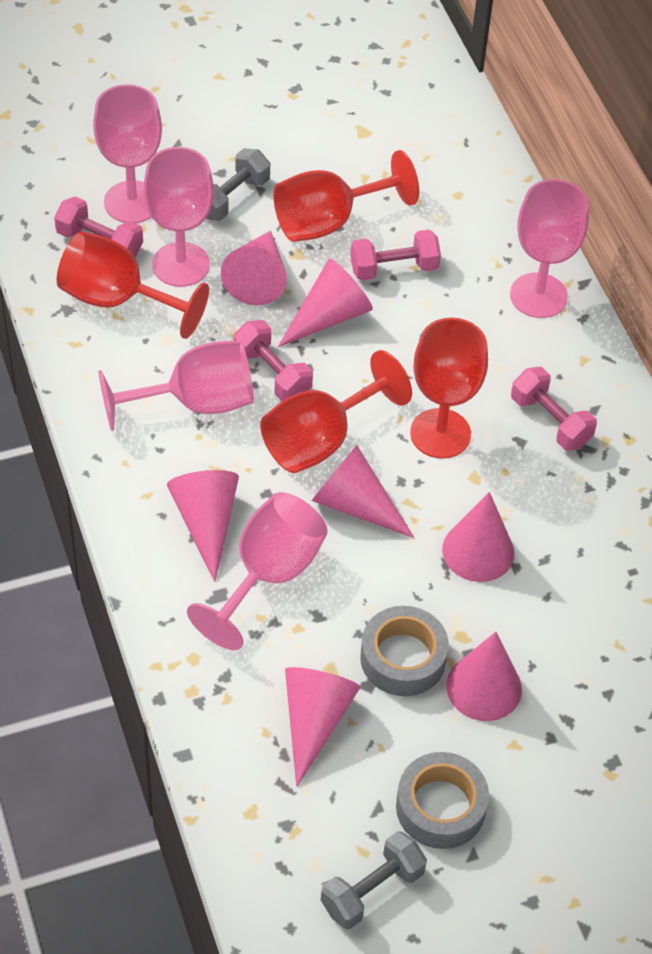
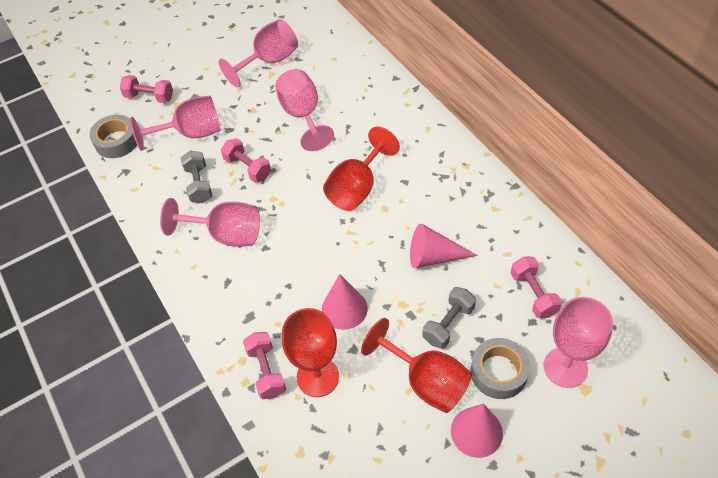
pink cone: 7 -> 3
red goblet: 4 -> 3

